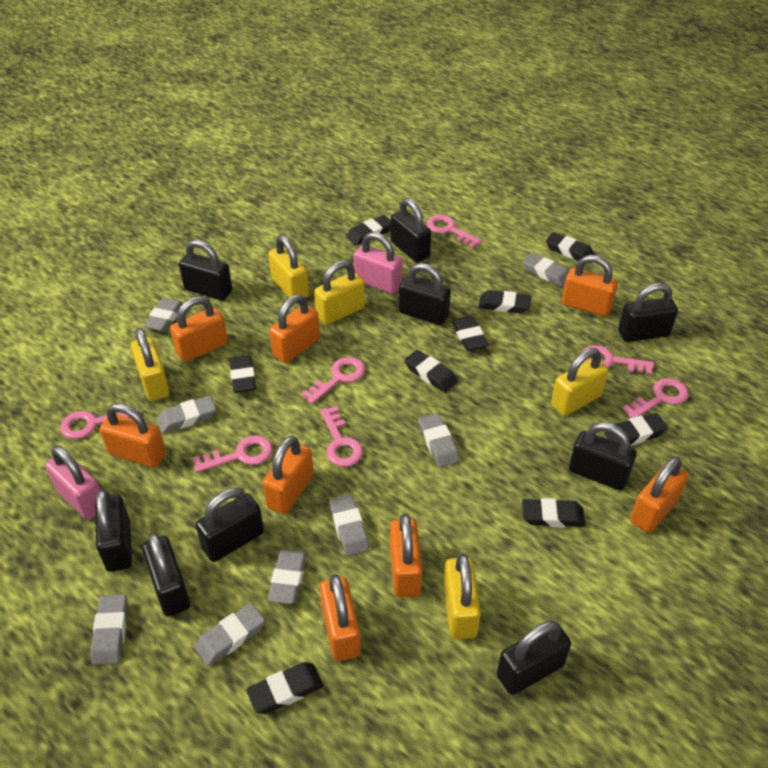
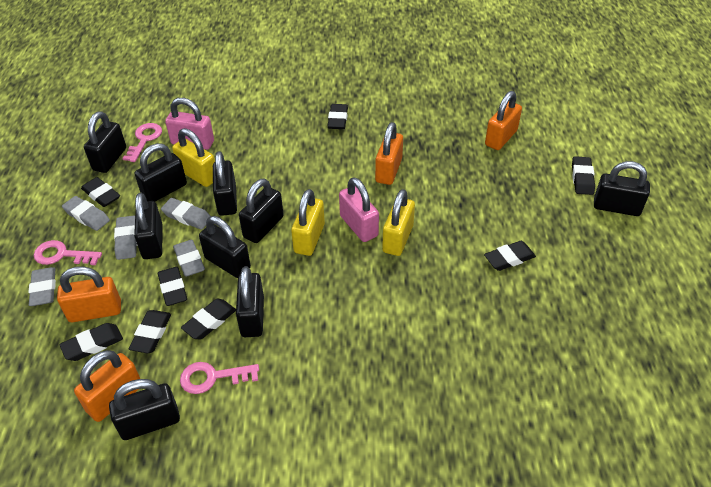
black eraser: 9 -> 8
grey eraser: 8 -> 5
orange padlock: 8 -> 4
pink key: 7 -> 3
yellow padlock: 5 -> 3

